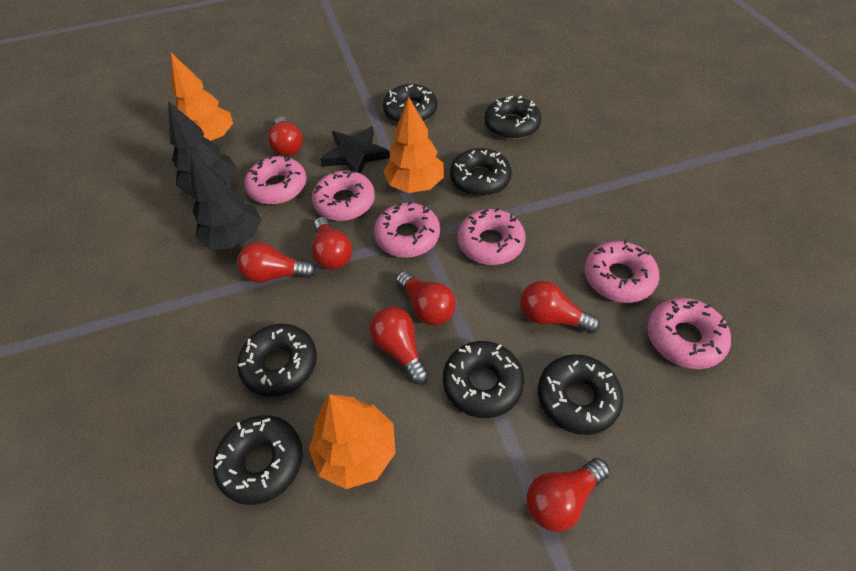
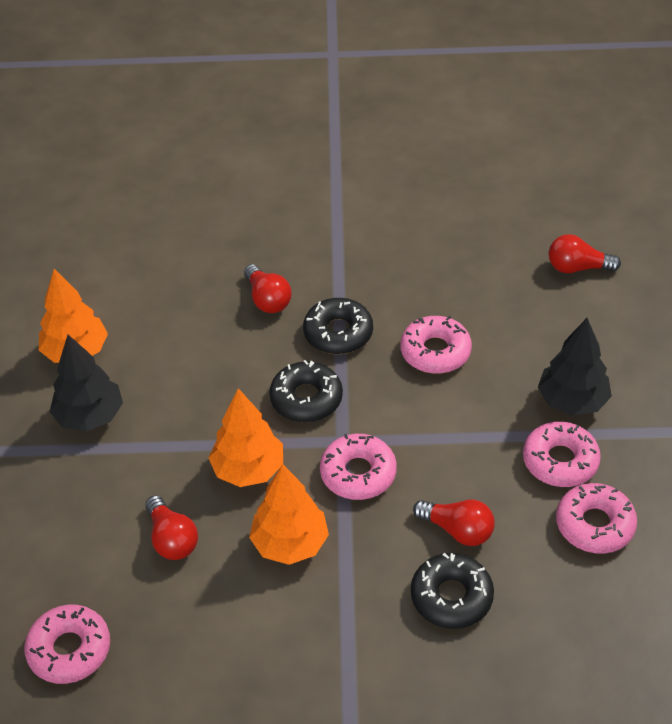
black donut: 7 -> 3
black star: 1 -> 0
pink donut: 6 -> 5
red light bulb: 7 -> 4

